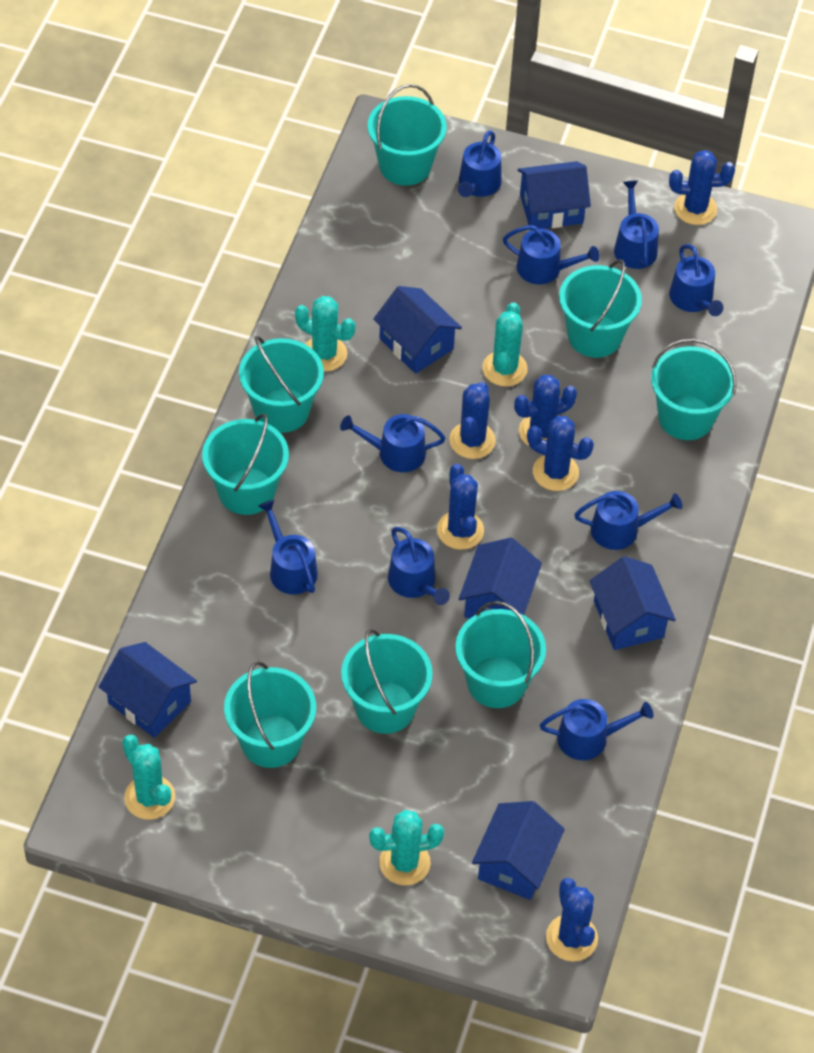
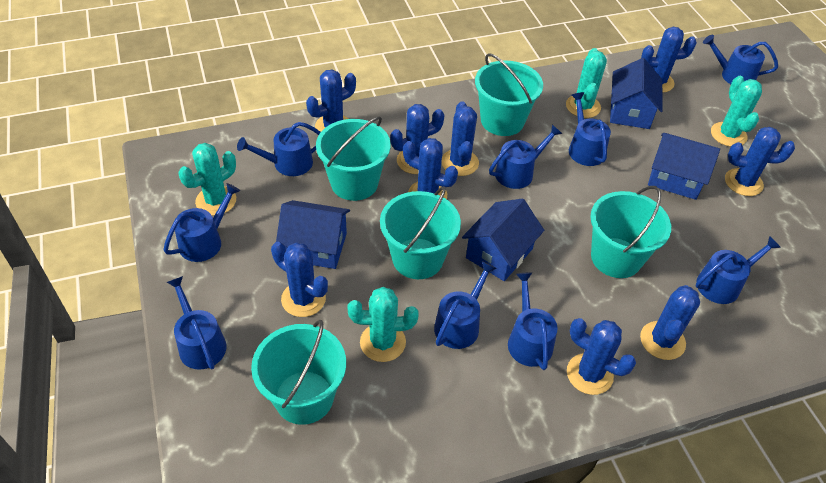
blue cactus: 6 -> 9
blue house: 6 -> 4
turquoise bucket: 8 -> 5

